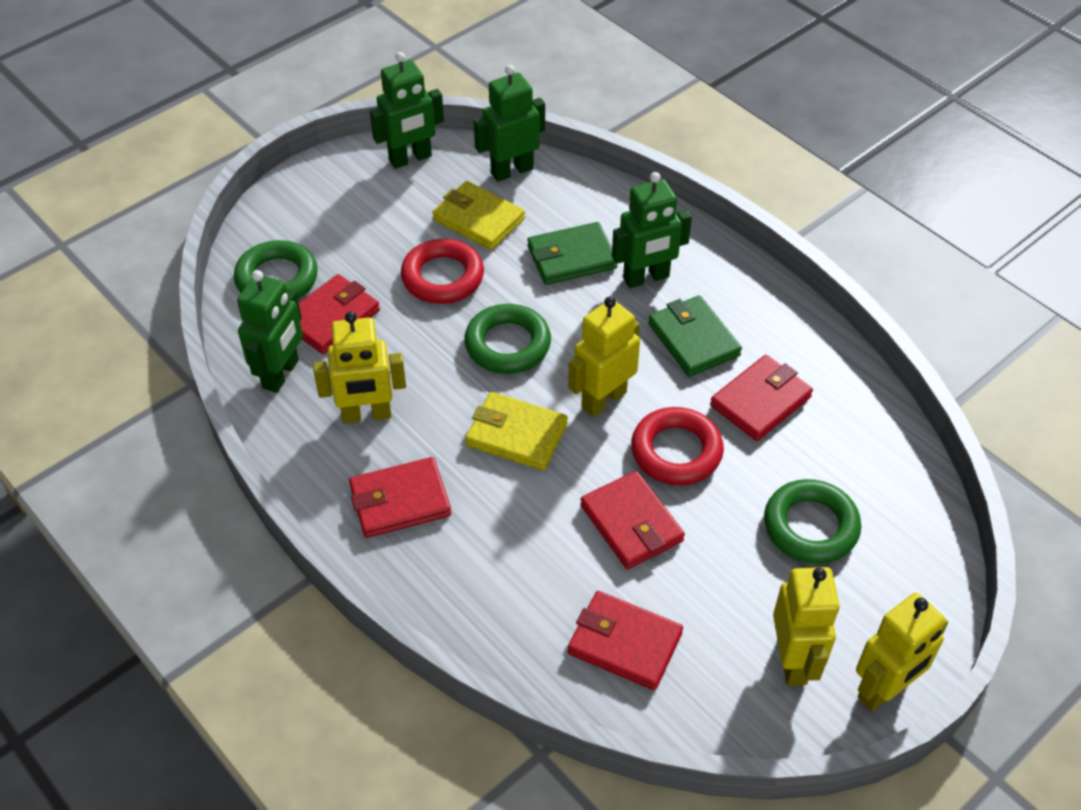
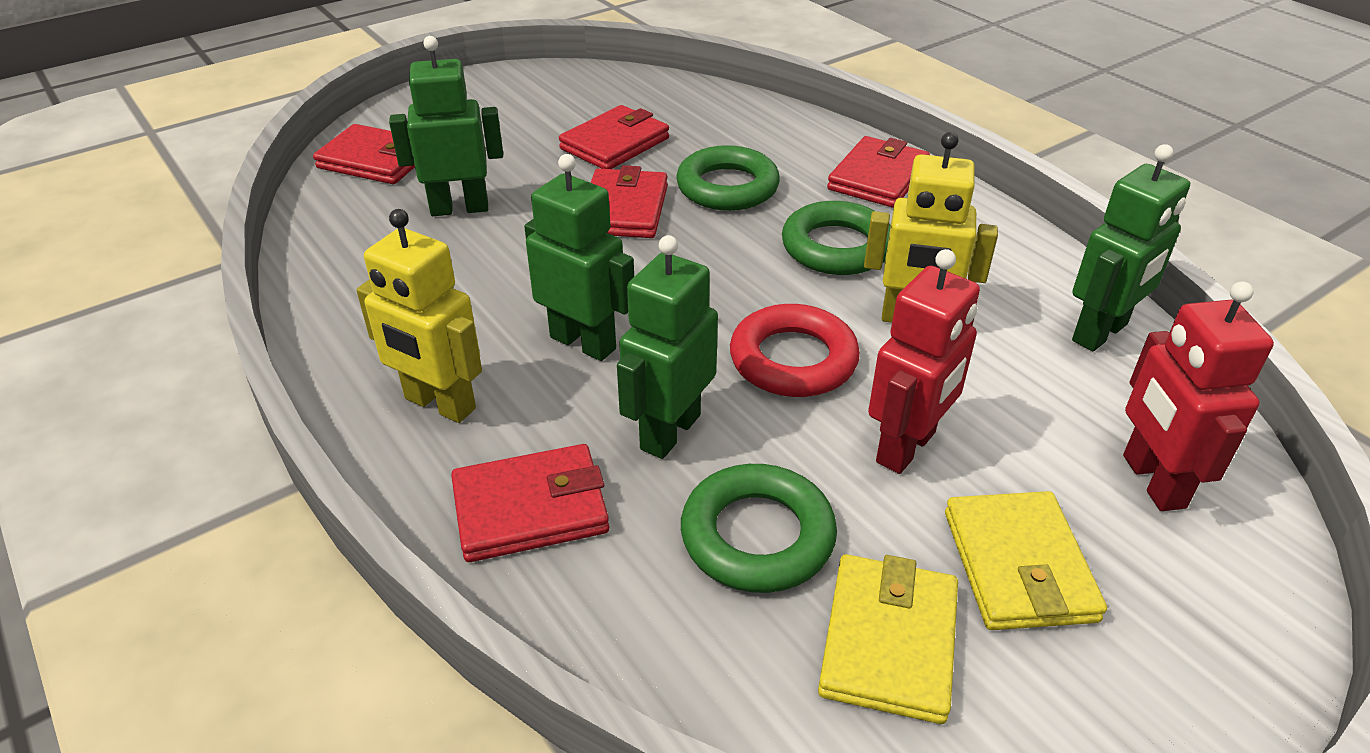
green wallet: 2 -> 0
red ring: 2 -> 1
red robot: 0 -> 2
yellow robot: 4 -> 2

